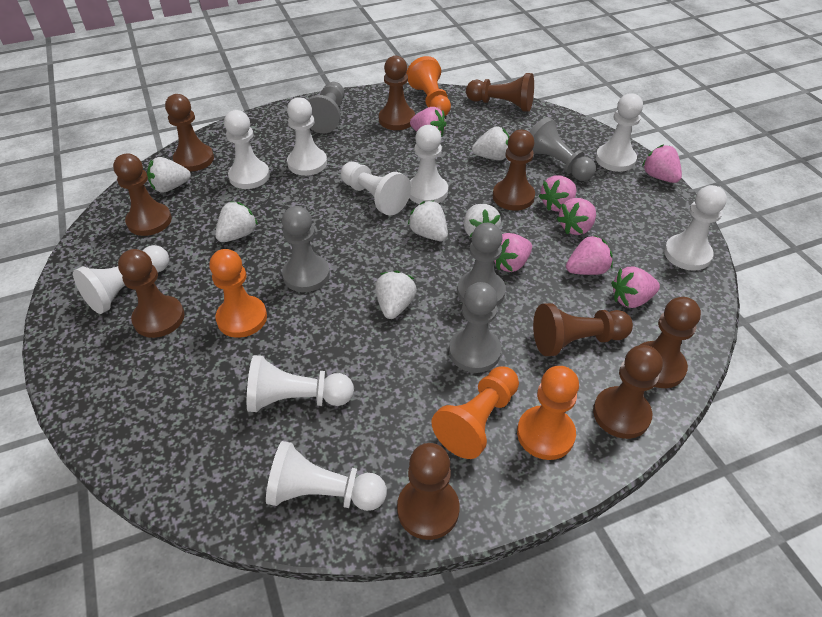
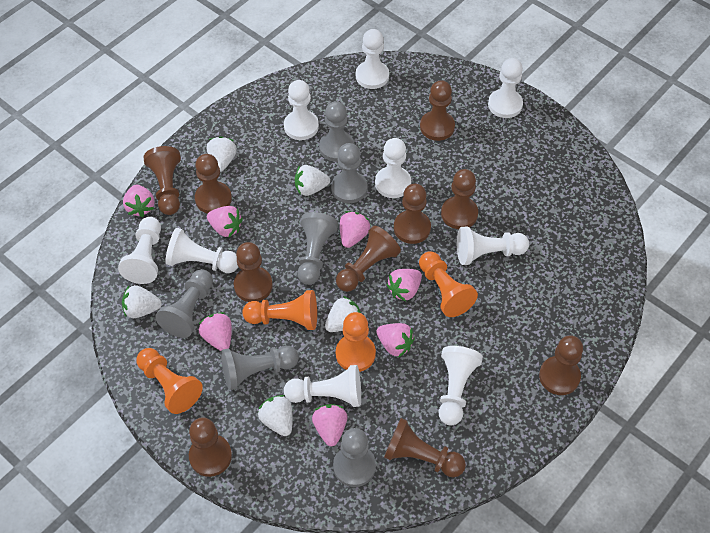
grey pawn: 5 -> 6
white strawberry: 6 -> 5

